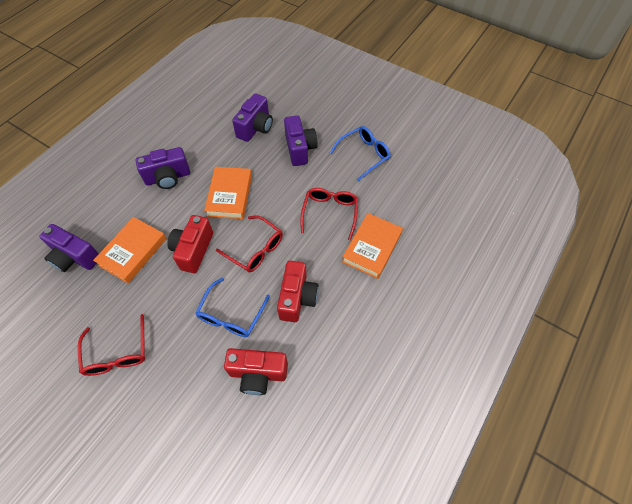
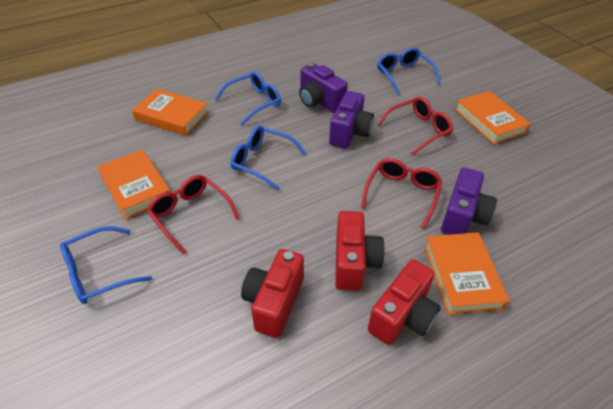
blue glasses: 2 -> 4
orange book: 3 -> 4
purple camera: 4 -> 3

